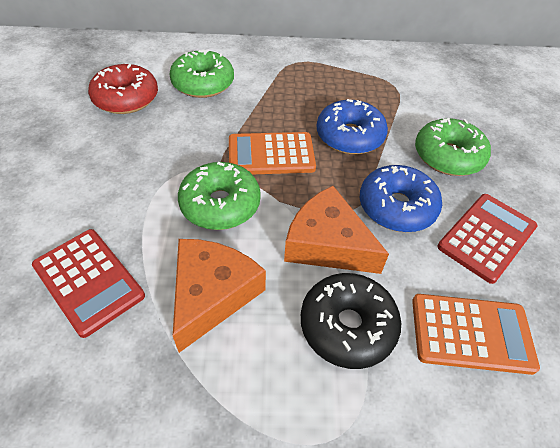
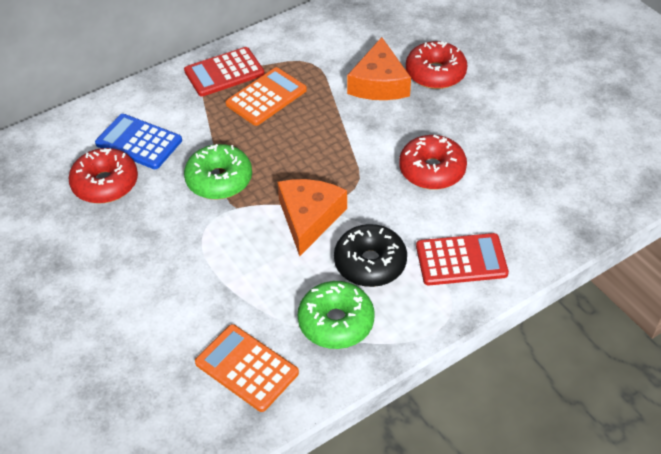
blue calculator: 0 -> 1
blue donut: 2 -> 0
green donut: 3 -> 2
red donut: 1 -> 3

